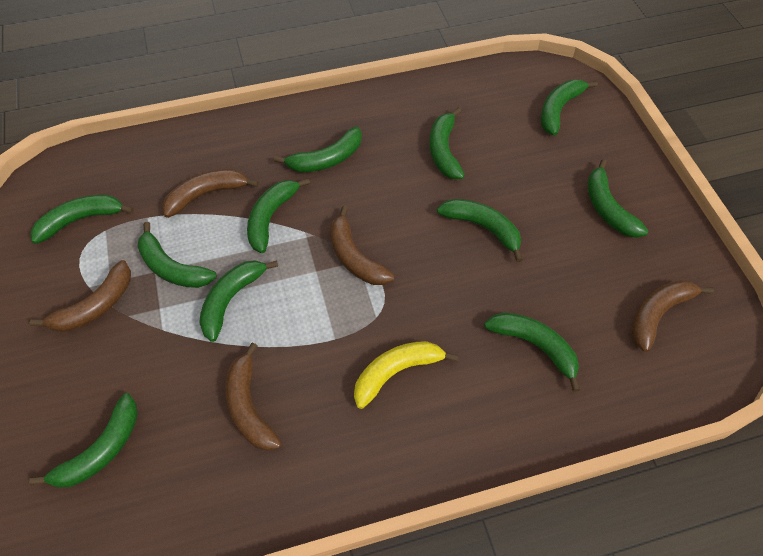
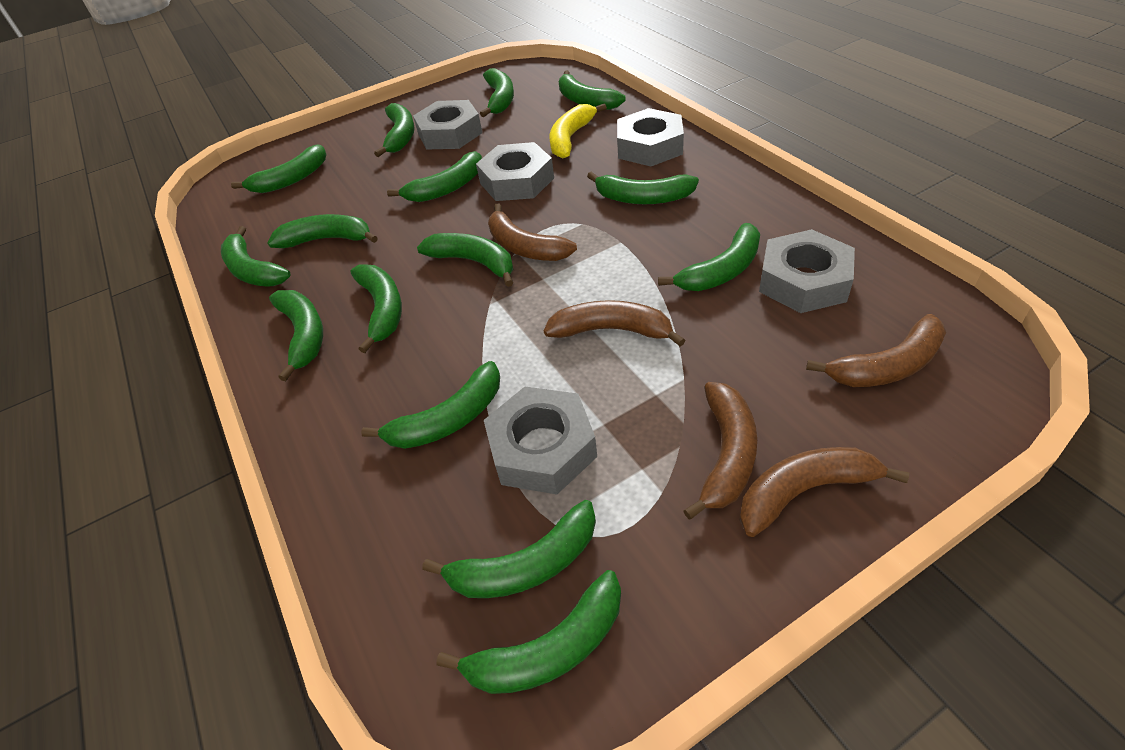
green banana: 11 -> 15
grey nut: 0 -> 5

